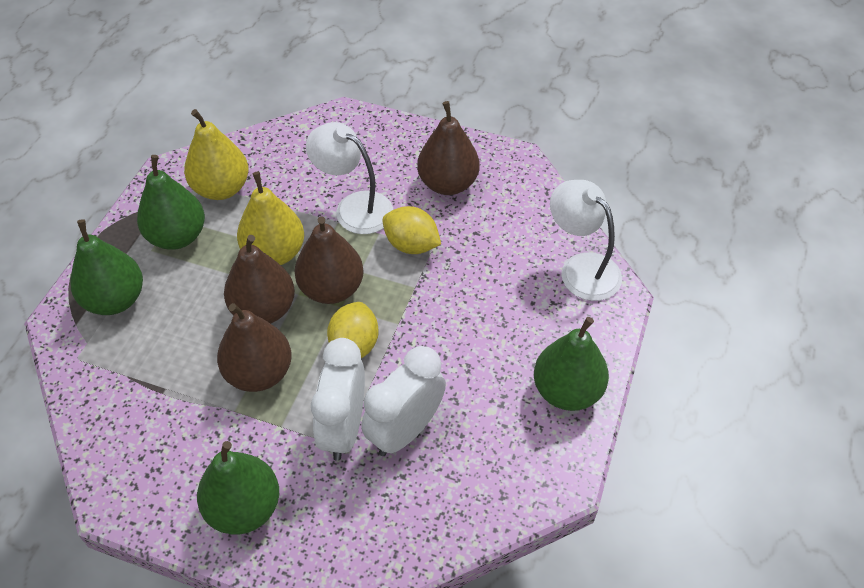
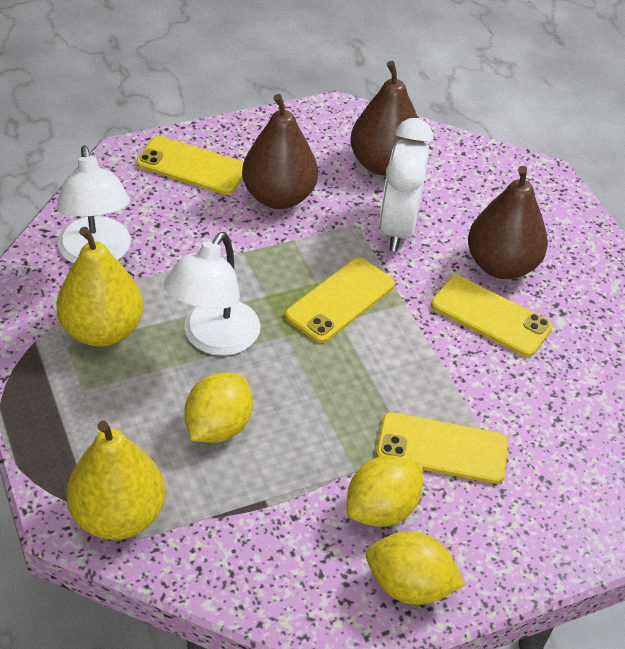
brown pear: 4 -> 3
green pear: 4 -> 0
white clock: 2 -> 1
yellow lemon: 2 -> 3
yellow phone: 0 -> 4

